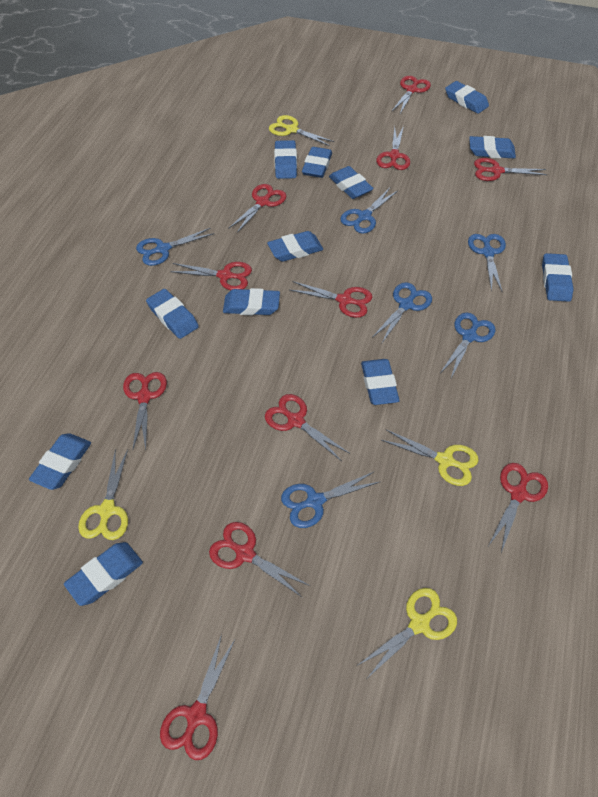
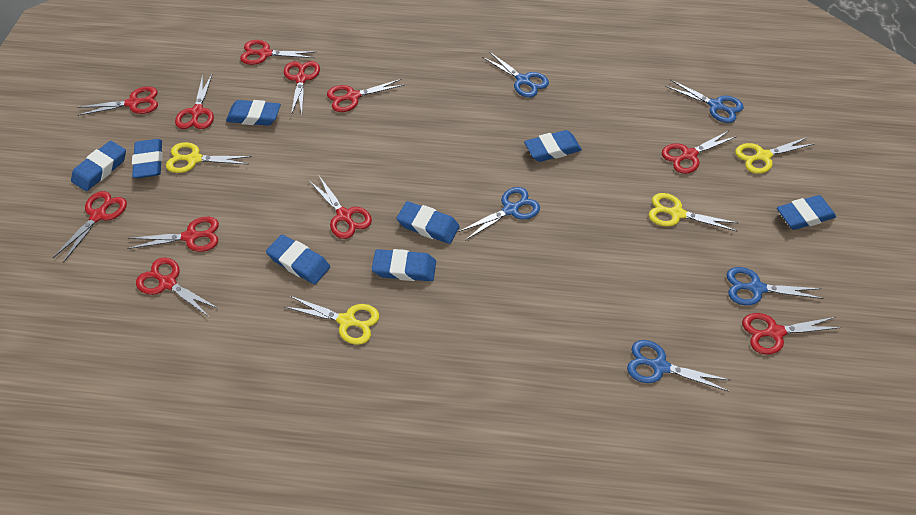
blue eraser: 12 -> 8
blue scissors: 6 -> 5

